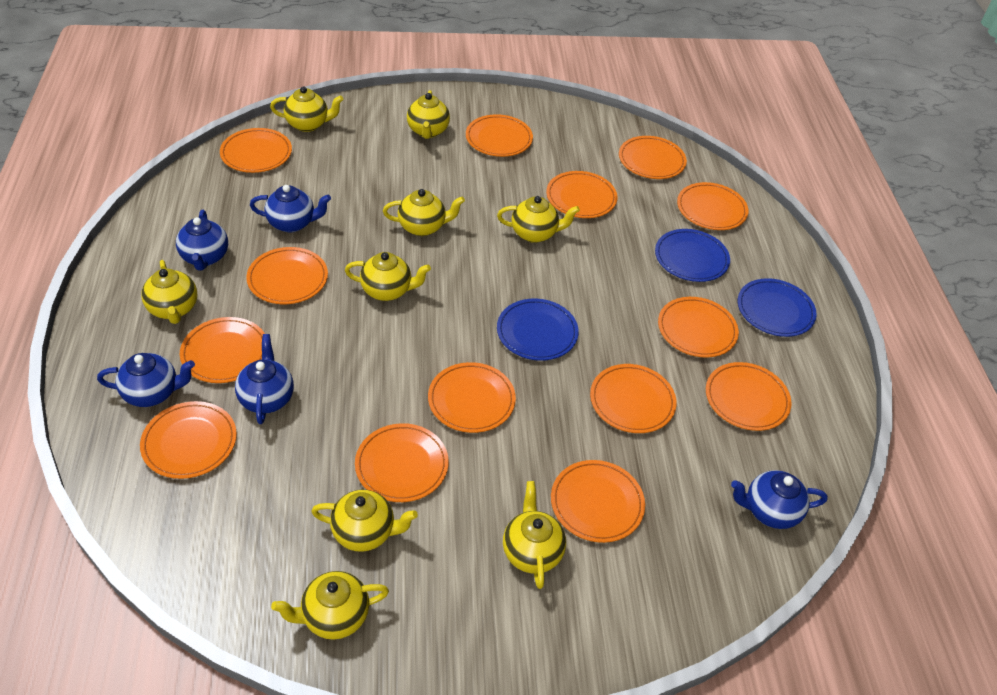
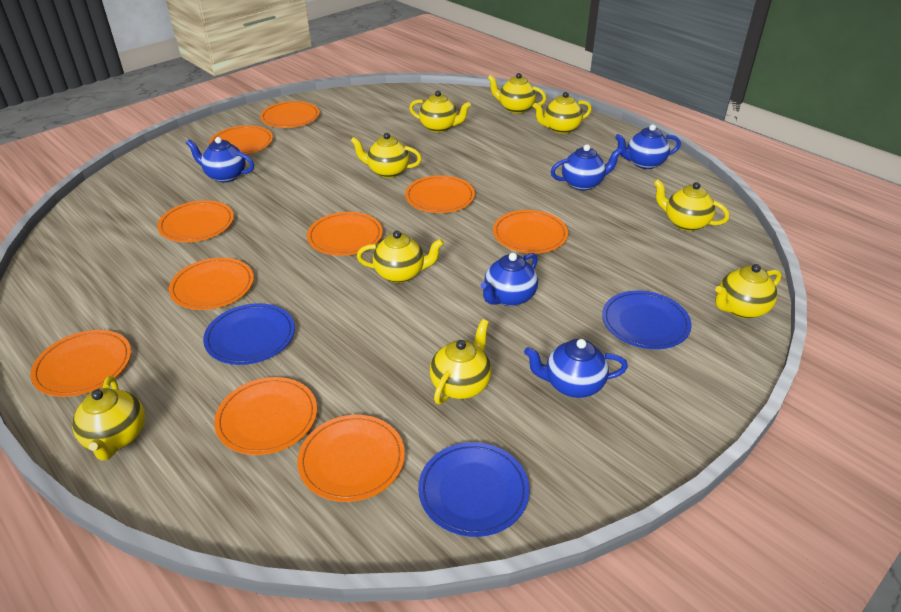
orange plate: 14 -> 10

